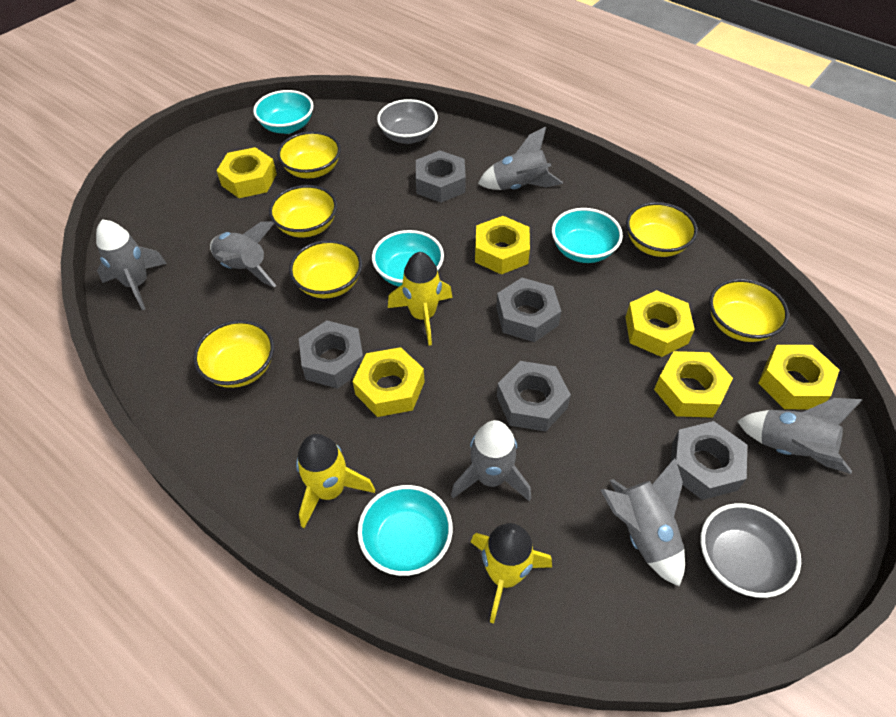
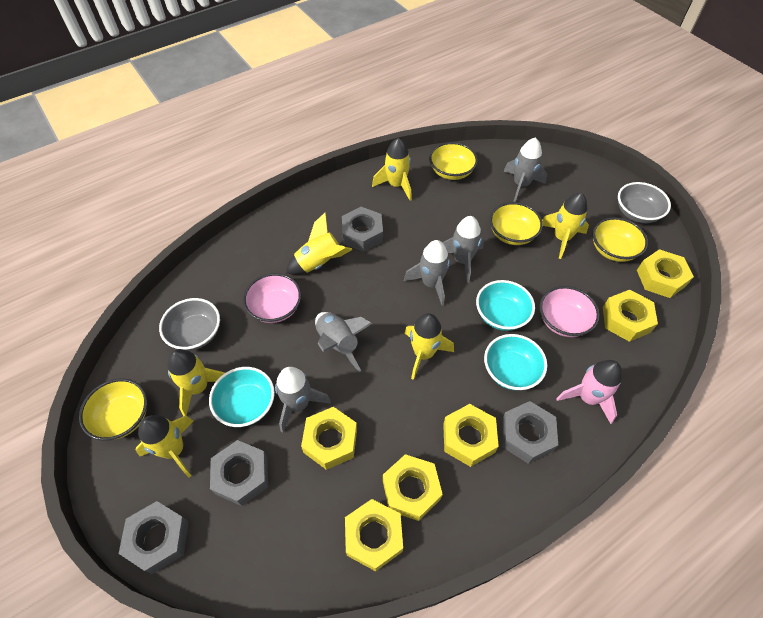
grey nut: 5 -> 4
grey rocket: 6 -> 5
pink bowl: 0 -> 2
pink rocket: 0 -> 1
turquoise bowl: 4 -> 3
yellow bowl: 6 -> 4
yellow rocket: 3 -> 6

